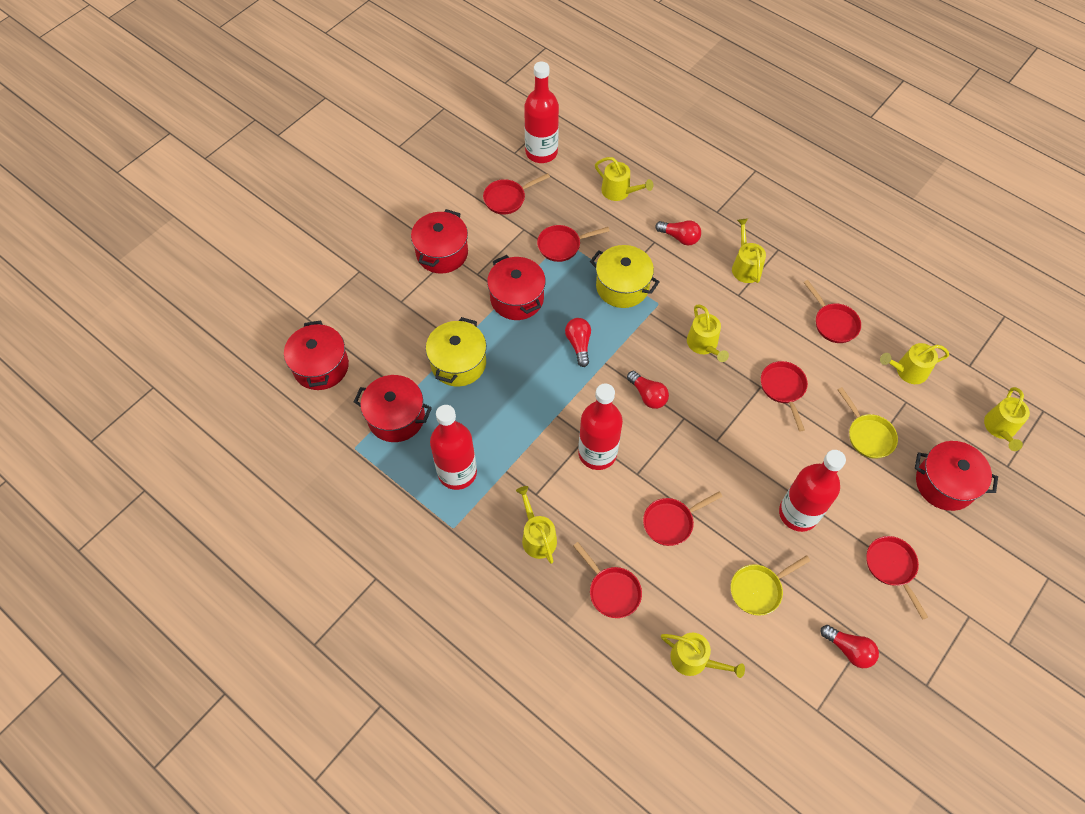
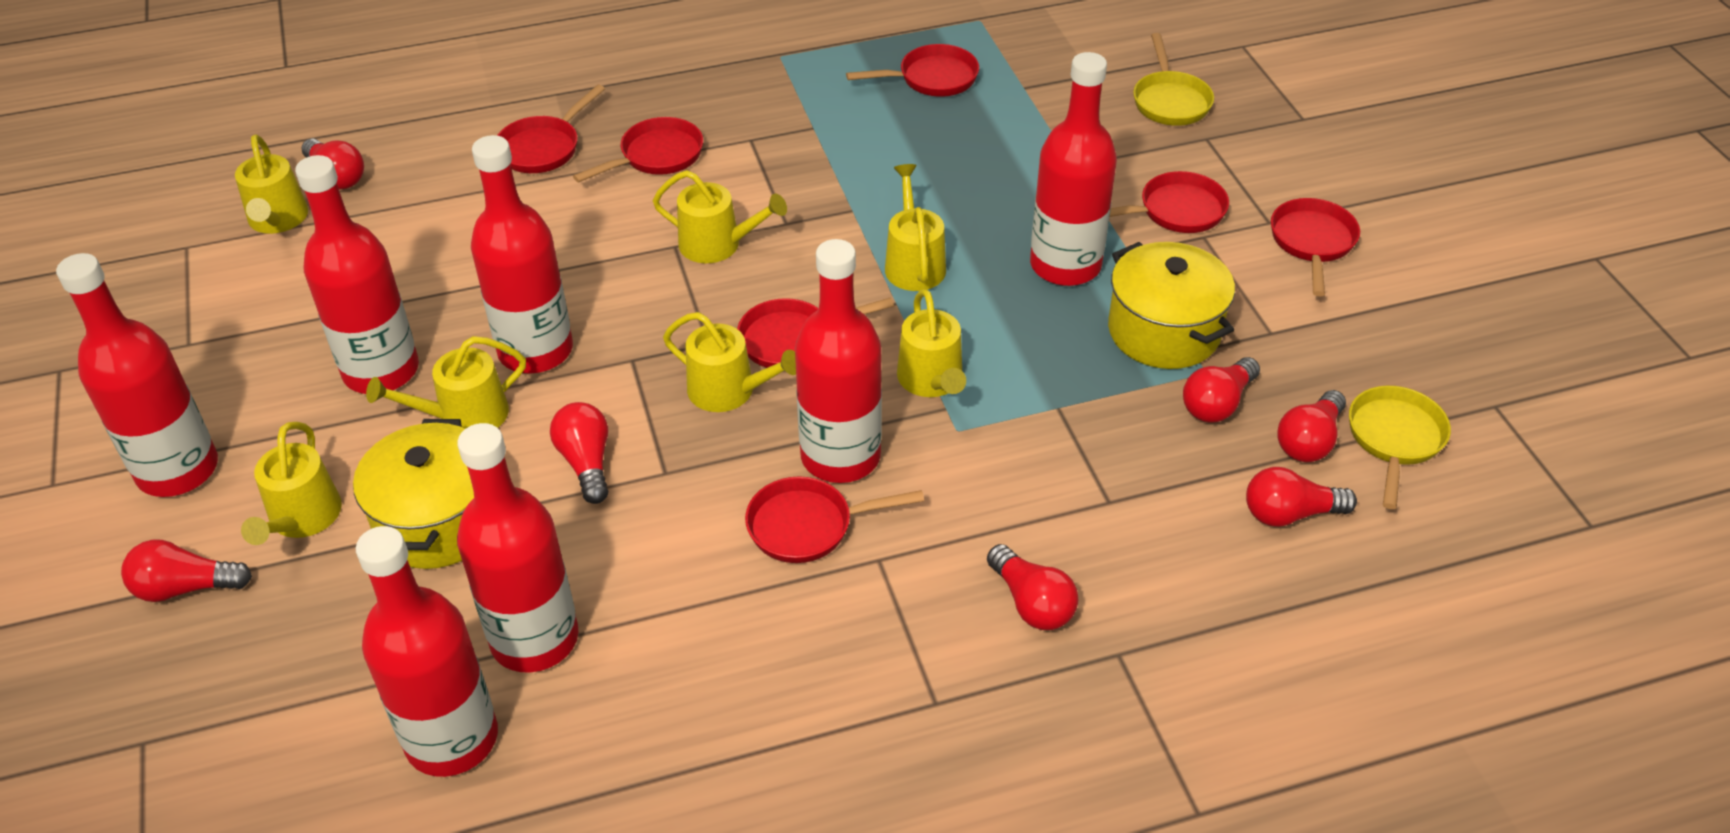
red bottle: 4 -> 7
red light bulb: 4 -> 7
red pot: 5 -> 0

